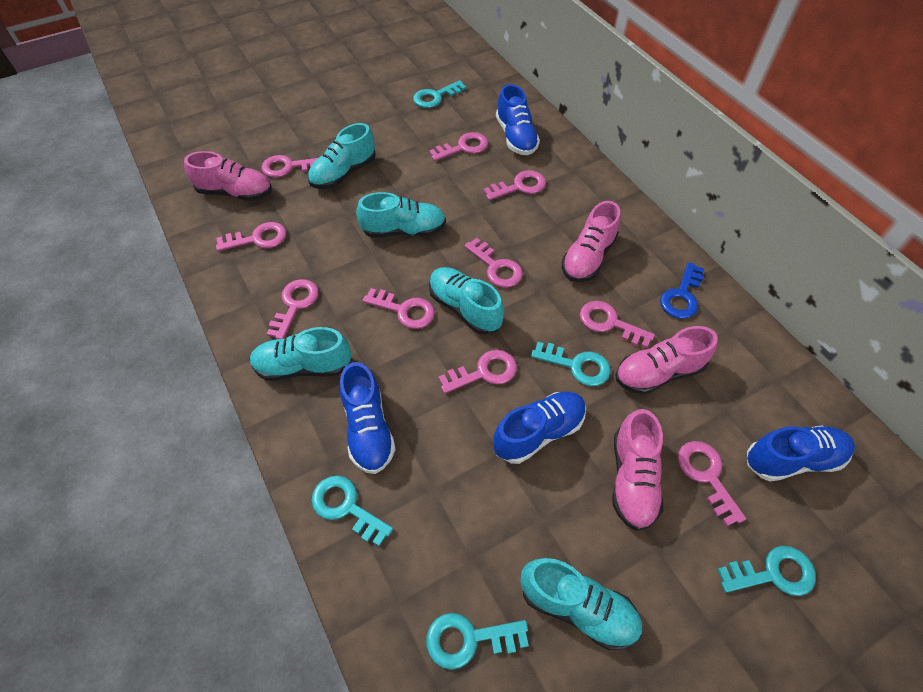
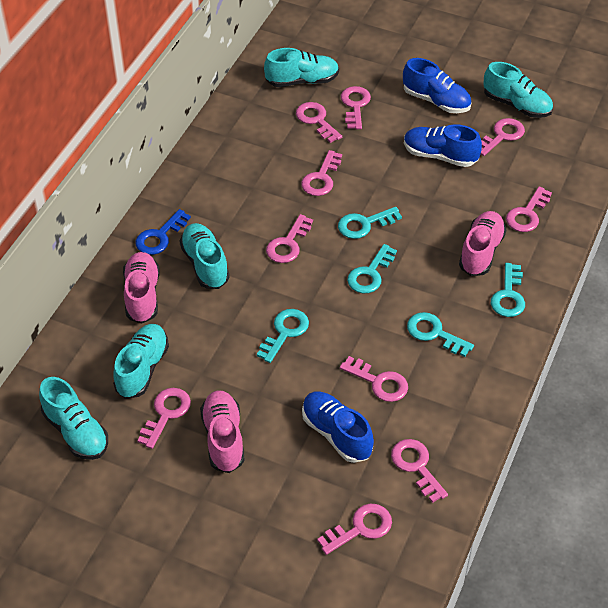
blue shoe: 4 -> 3
pink shoe: 4 -> 3

